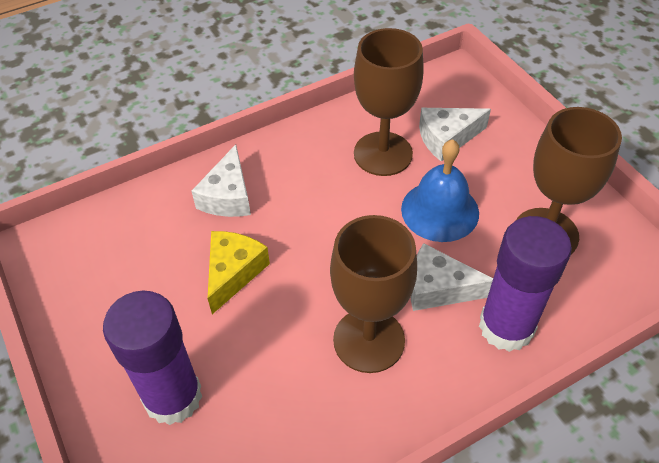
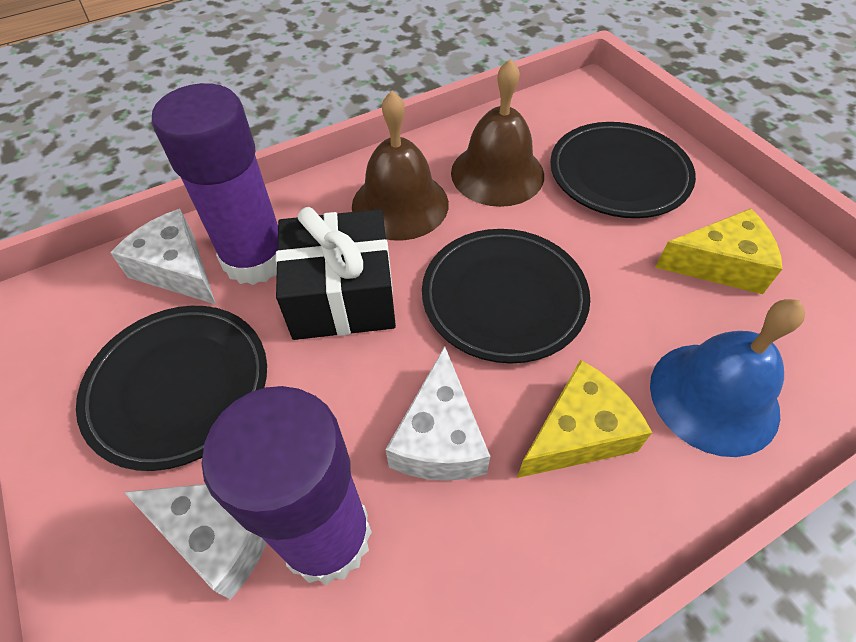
black gift: 0 -> 1
black plate: 0 -> 3
brown bell: 0 -> 2
brown goblet: 3 -> 0
yellow cheese: 1 -> 2

